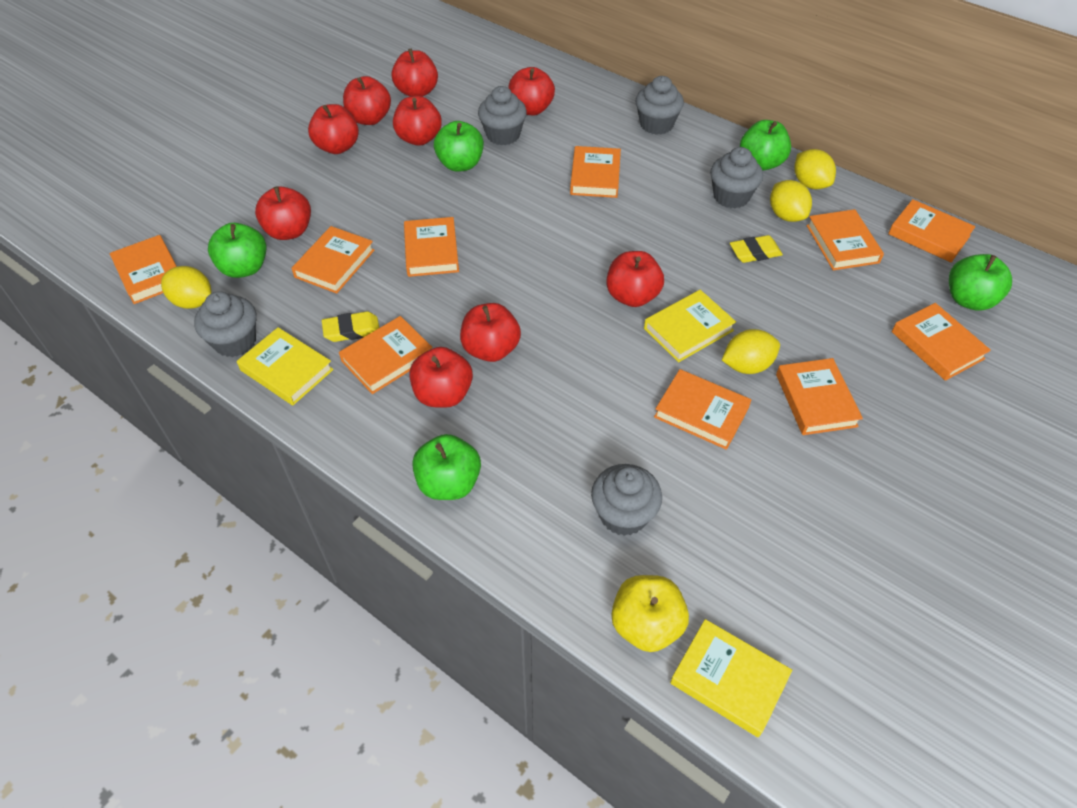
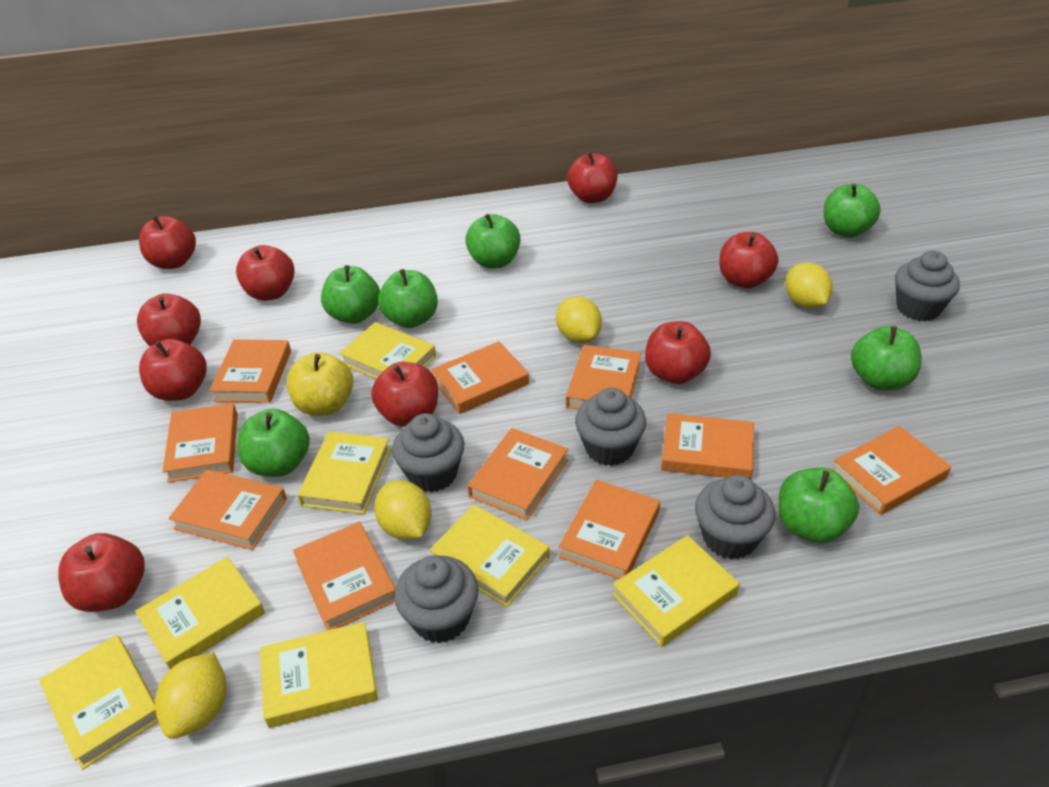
green apple: 5 -> 7
yellow book: 3 -> 7
yellow eraser: 2 -> 0

